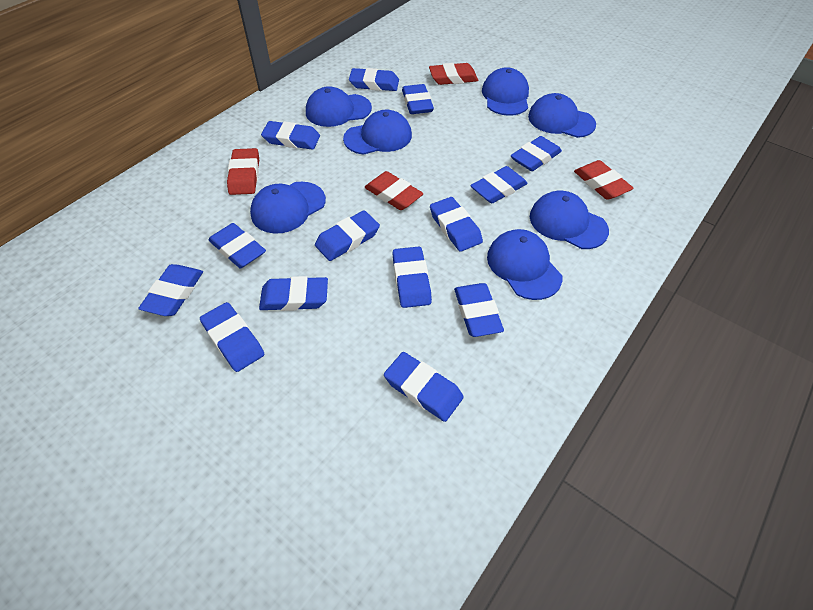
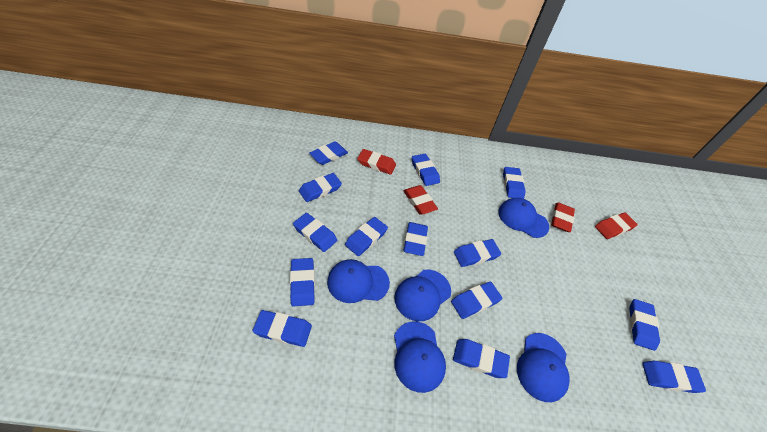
blue cap: 7 -> 5

